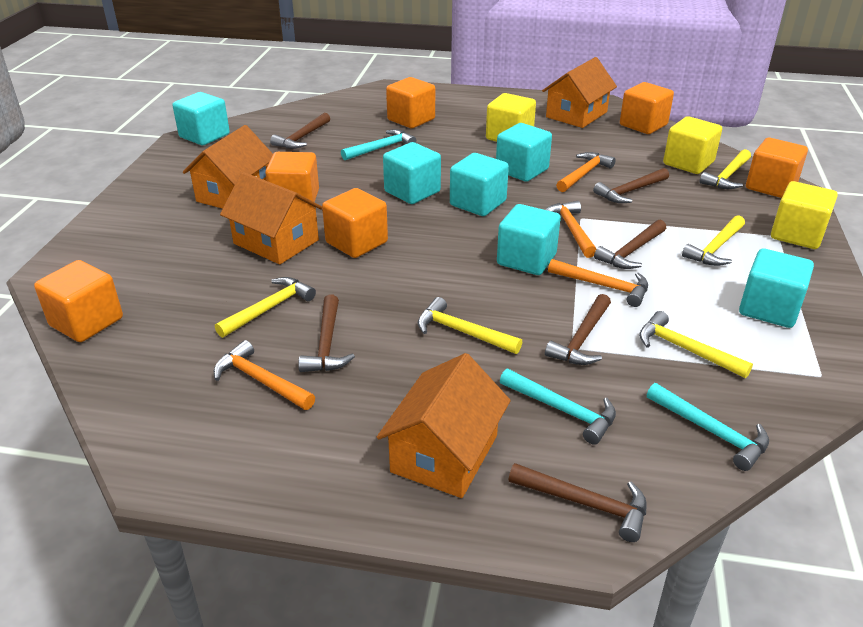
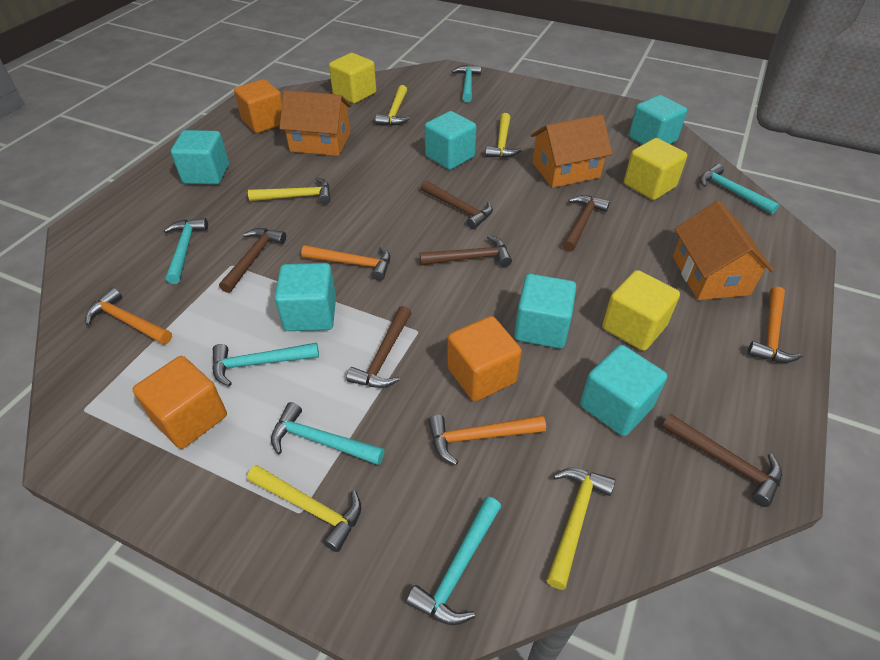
orange cube: 6 -> 3
orange house: 4 -> 3
turquoise hammer: 3 -> 6

